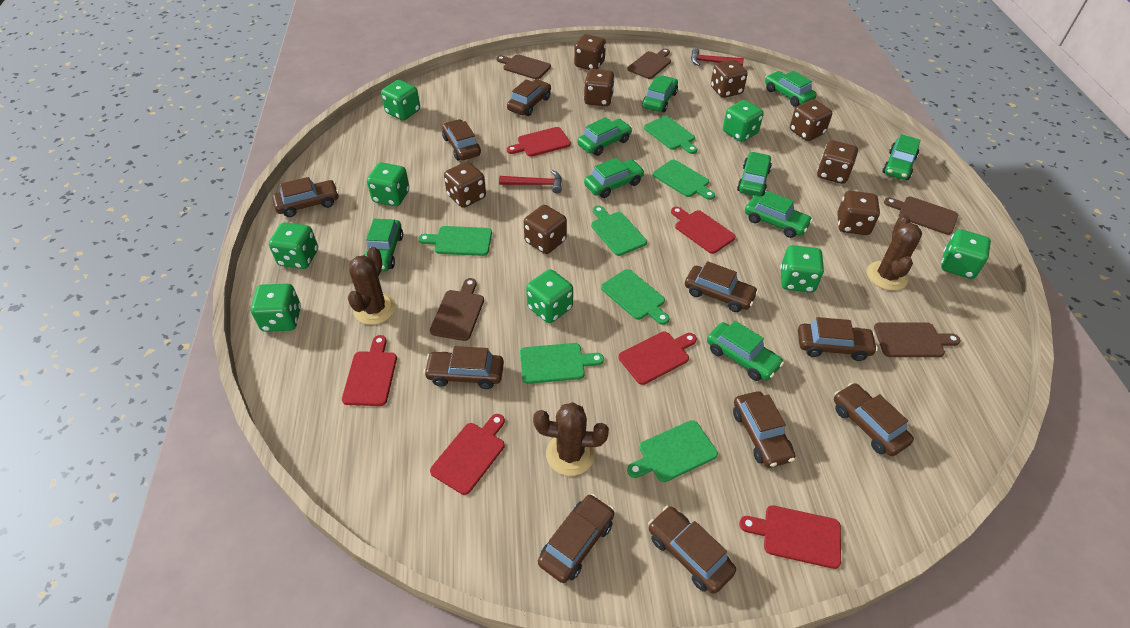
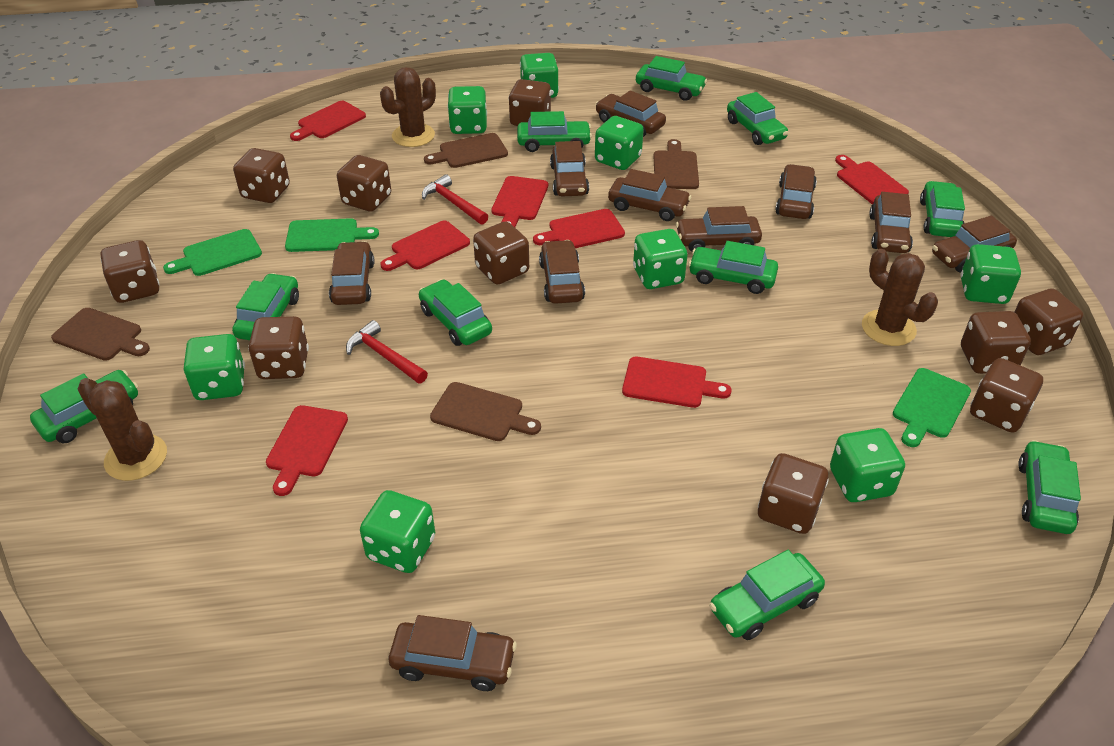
brown cutting board: 5 -> 4
brown dice: 8 -> 10
green car: 9 -> 10
green cutting board: 7 -> 3
red cutting board: 6 -> 7

